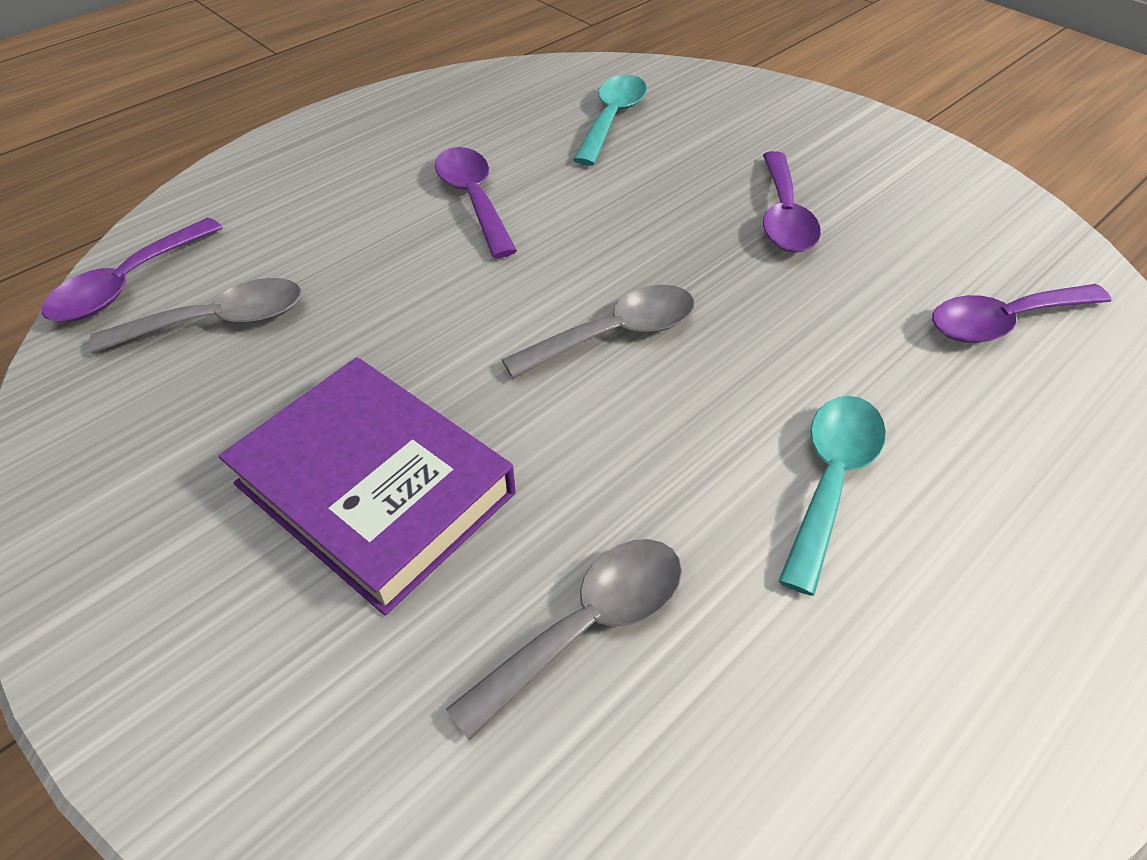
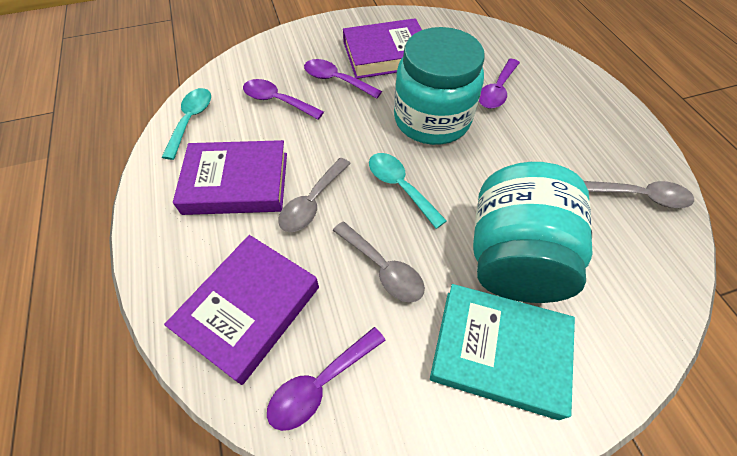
purple book: 1 -> 3
turquoise book: 0 -> 1
turquoise jar: 0 -> 2

